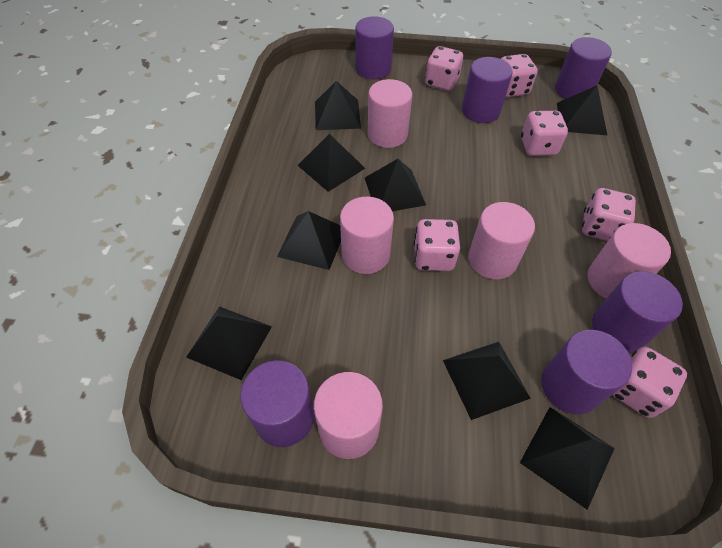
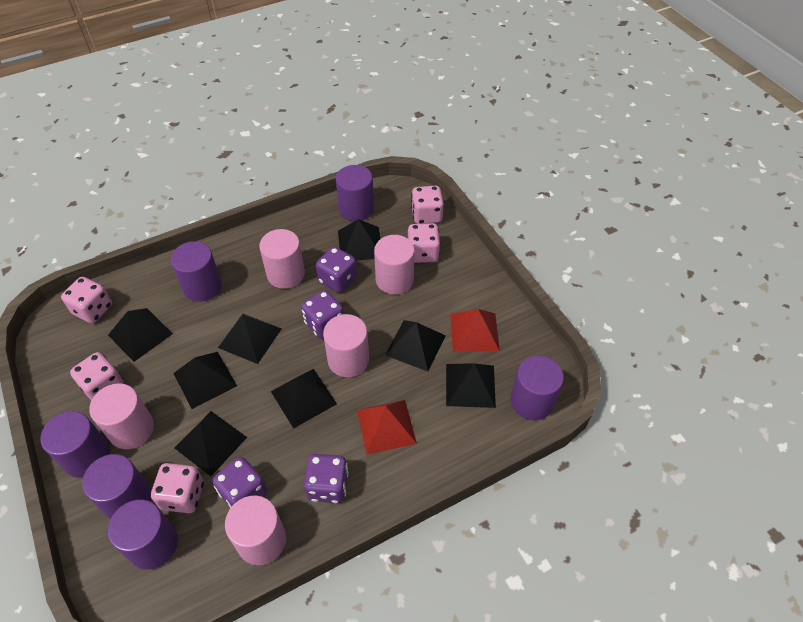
pink dice: 6 -> 5
purple dice: 0 -> 4
red pyramid: 0 -> 2

